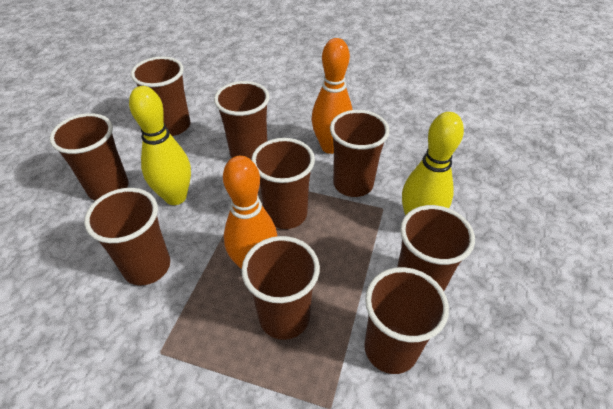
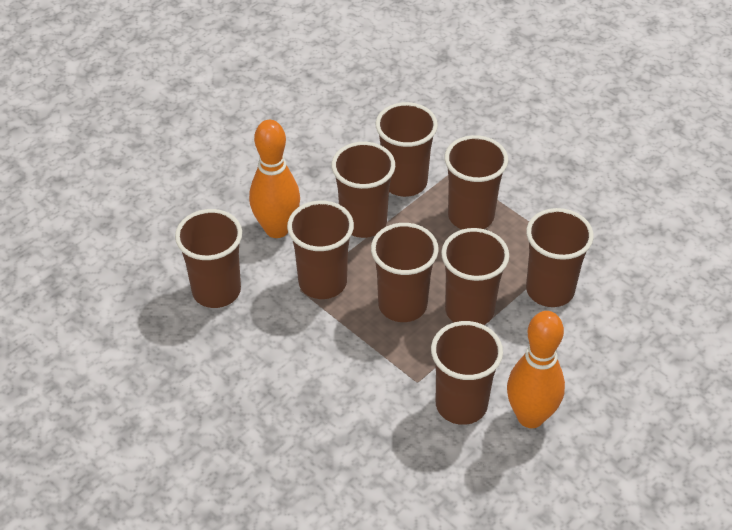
yellow bowling pin: 2 -> 0

